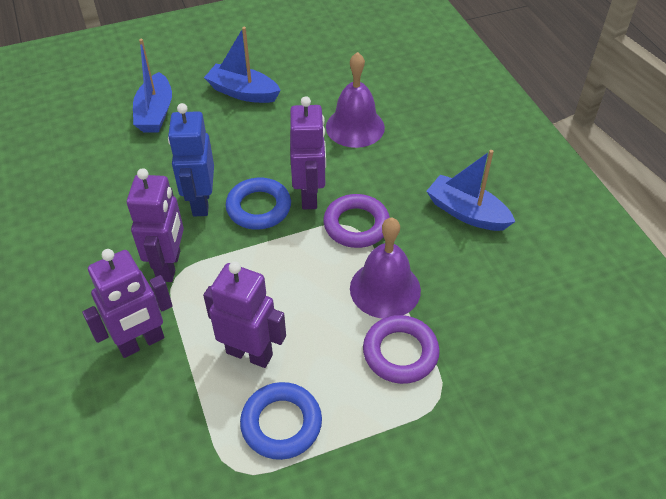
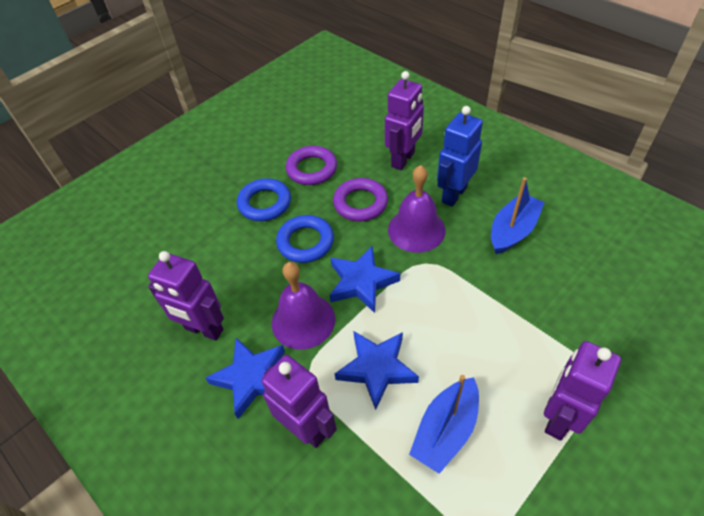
blue boat: 3 -> 2
blue star: 0 -> 3

